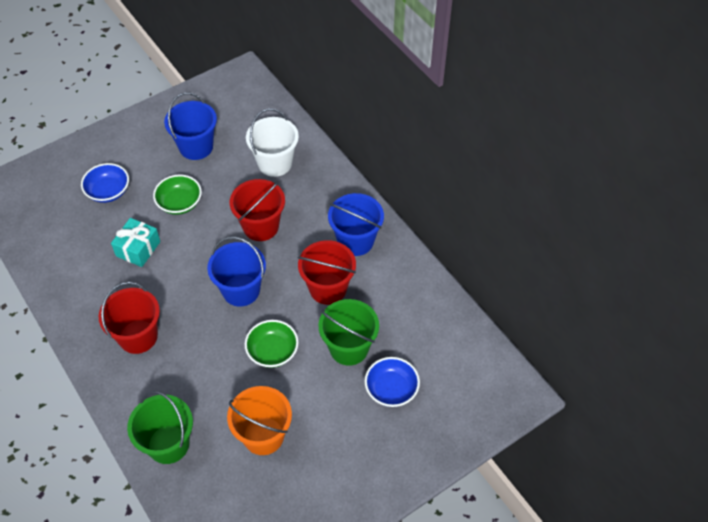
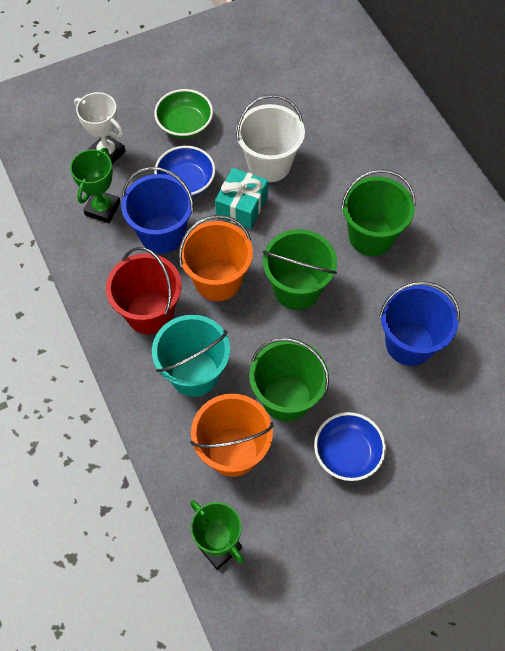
blue bucket: 3 -> 2
green bowl: 2 -> 1
green bucket: 2 -> 3
green trophy: 0 -> 2
orange bucket: 1 -> 2
red bucket: 3 -> 1
turquoise bucket: 0 -> 1
white trophy: 0 -> 1

